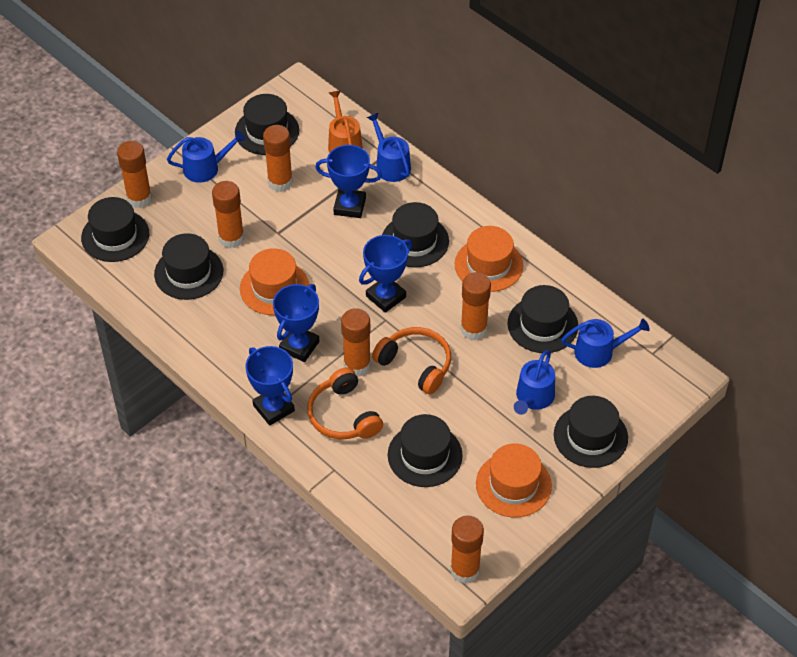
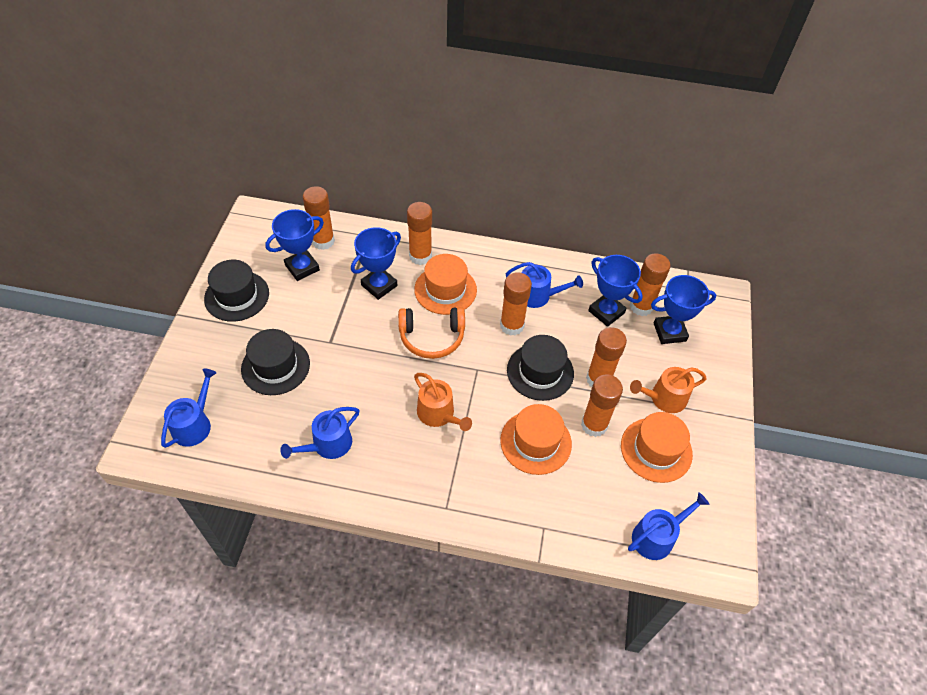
black hat: 7 -> 3
orange headphones: 2 -> 1
orange watering can: 1 -> 2

